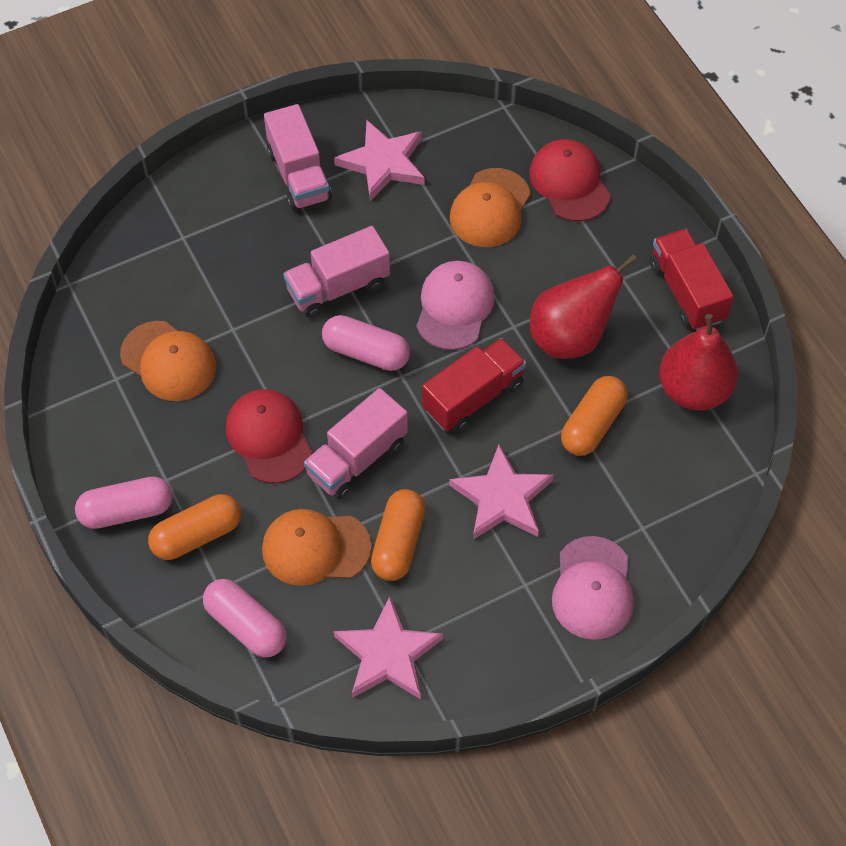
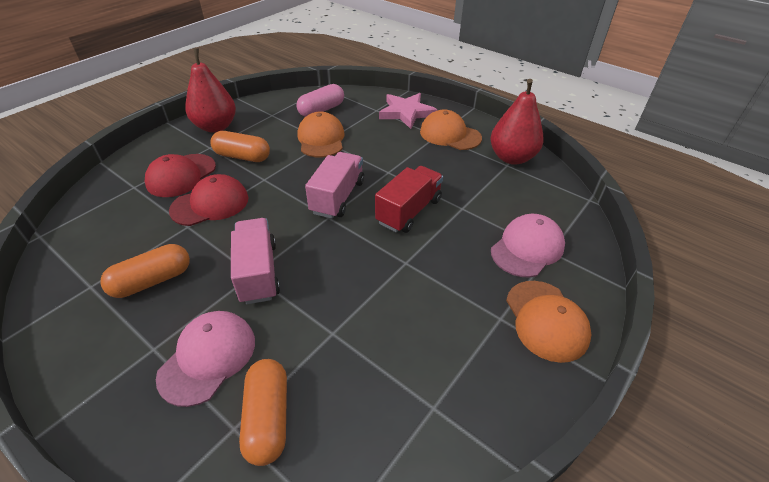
pink capsule: 3 -> 1
pink star: 3 -> 1
pink truck: 3 -> 2
red truck: 2 -> 1

